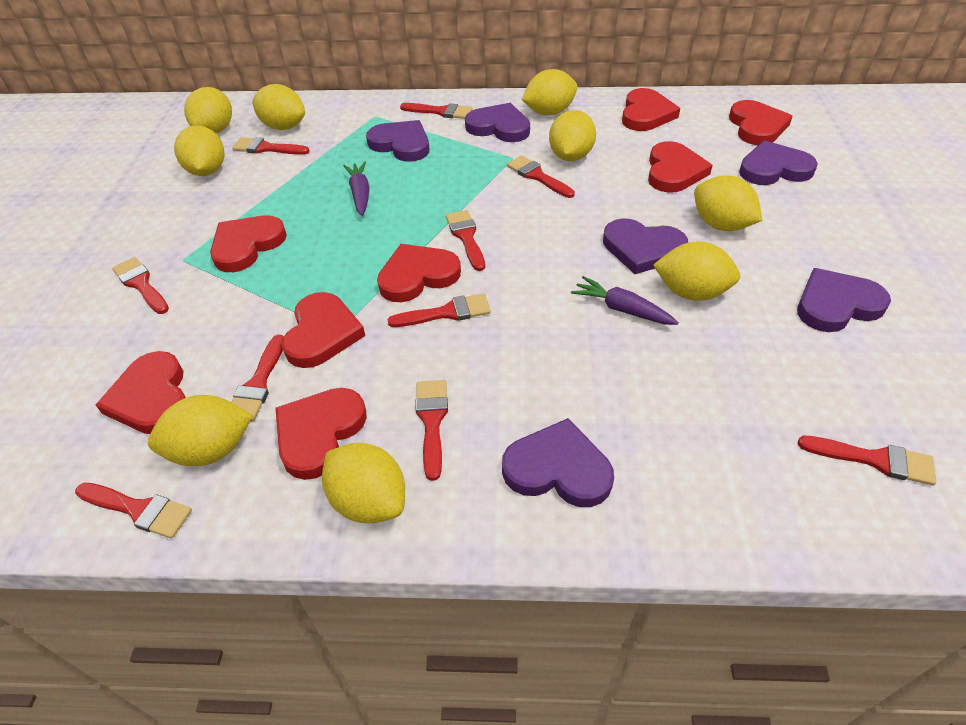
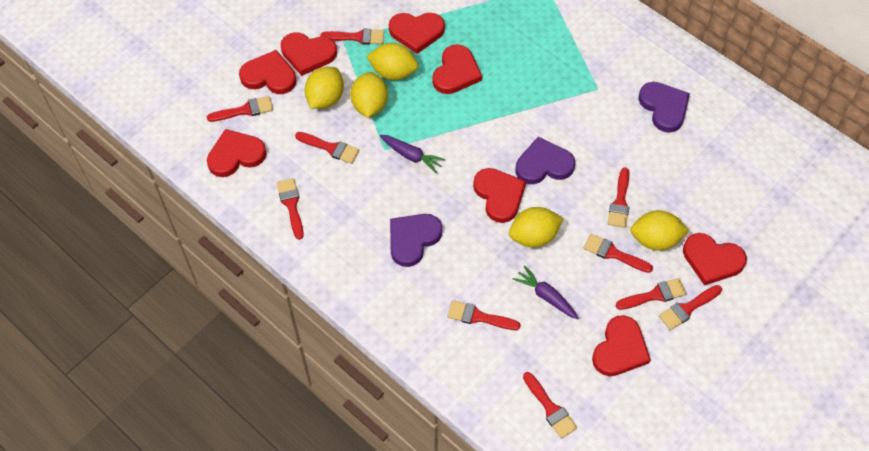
purple heart: 6 -> 3
yellow lemon: 9 -> 5

